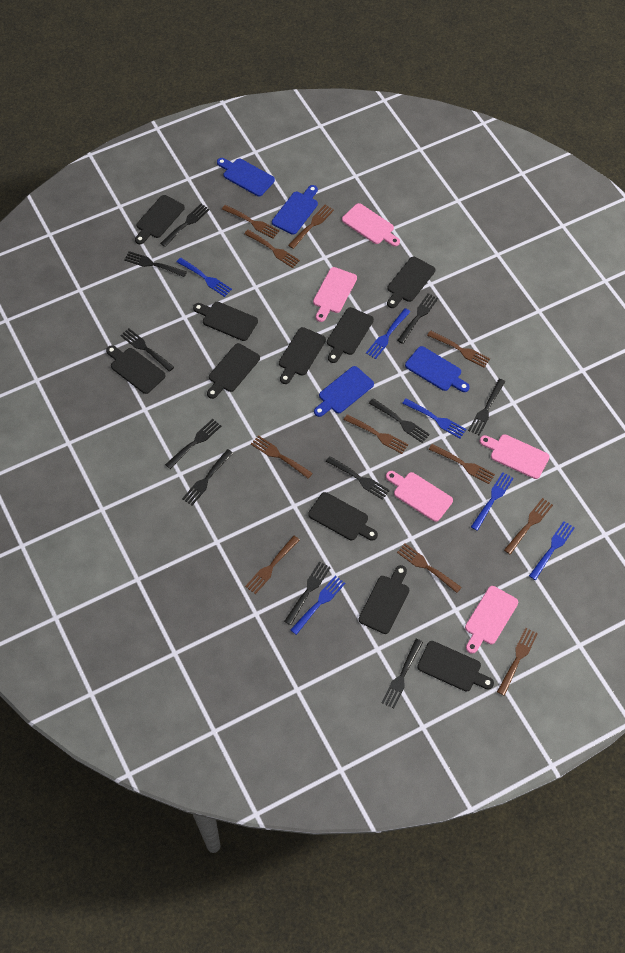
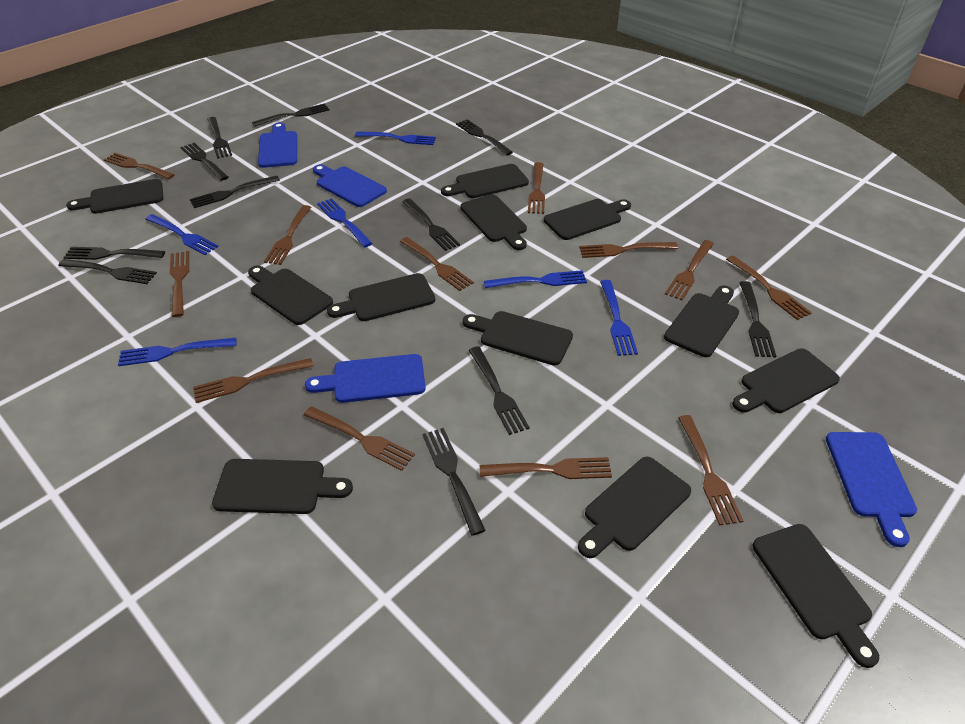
black cutting board: 10 -> 12
brown fork: 11 -> 12
pink cutting board: 5 -> 0

